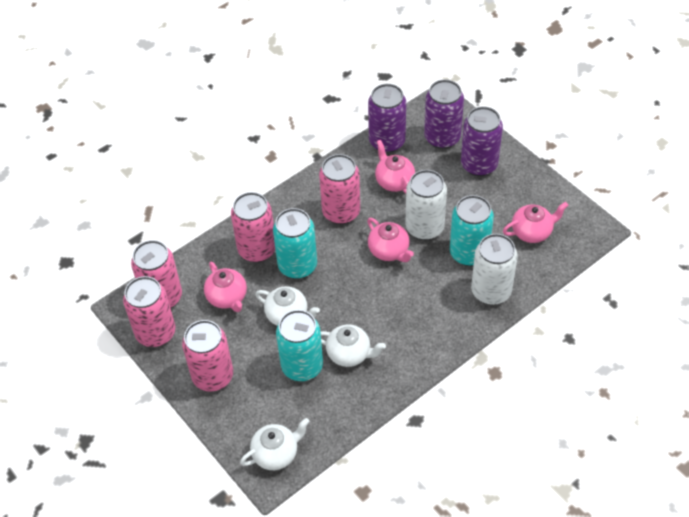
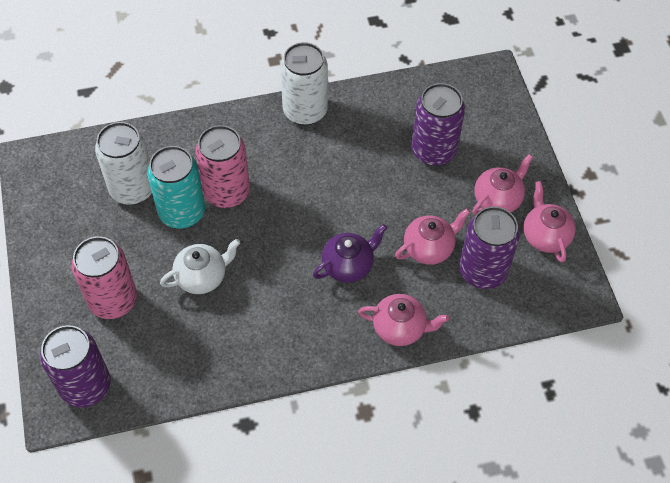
pink can: 5 -> 2
purple teapot: 0 -> 1
turquoise can: 3 -> 1
white teapot: 3 -> 1

